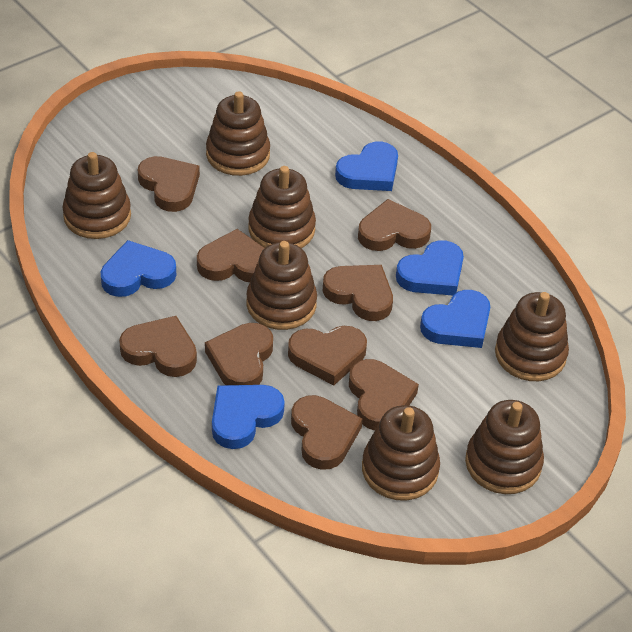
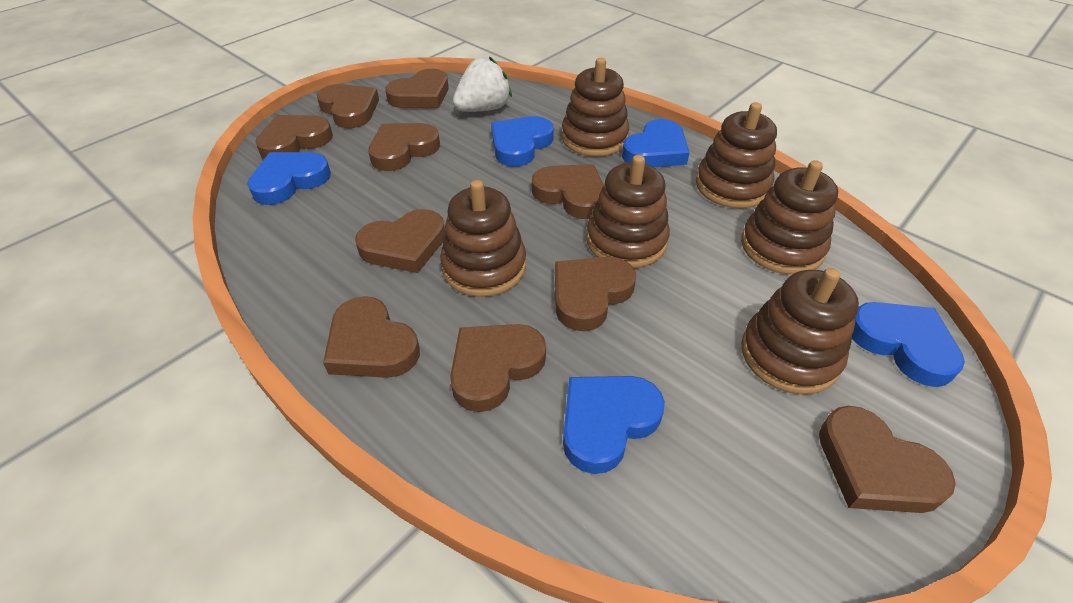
brown heart: 9 -> 10
brown stacking toy: 7 -> 6
white strawberry: 0 -> 1

